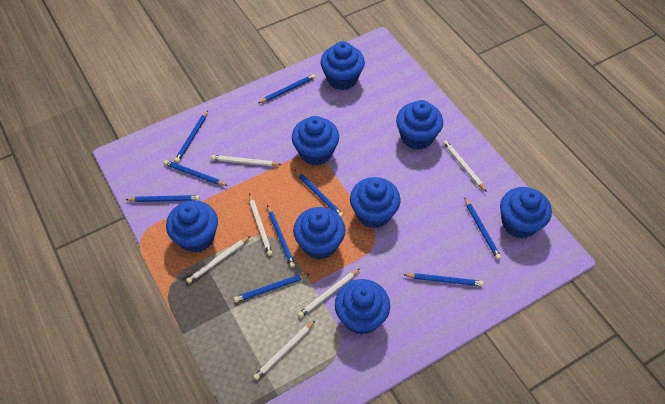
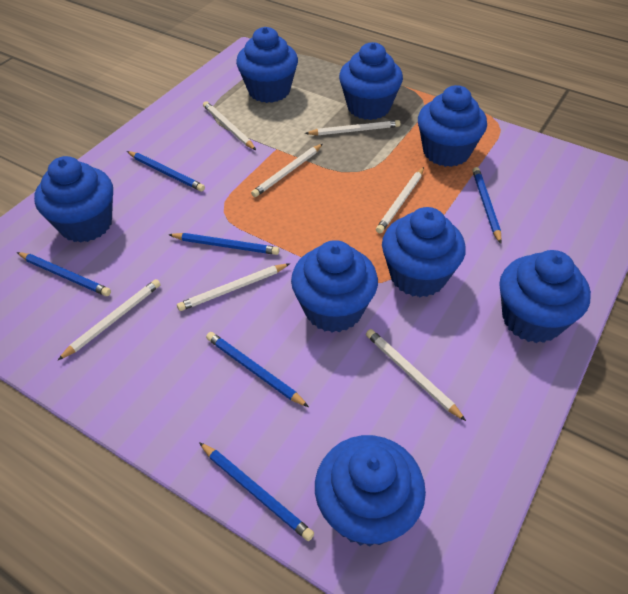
blue pencil: 9 -> 6
white pencil: 6 -> 7

